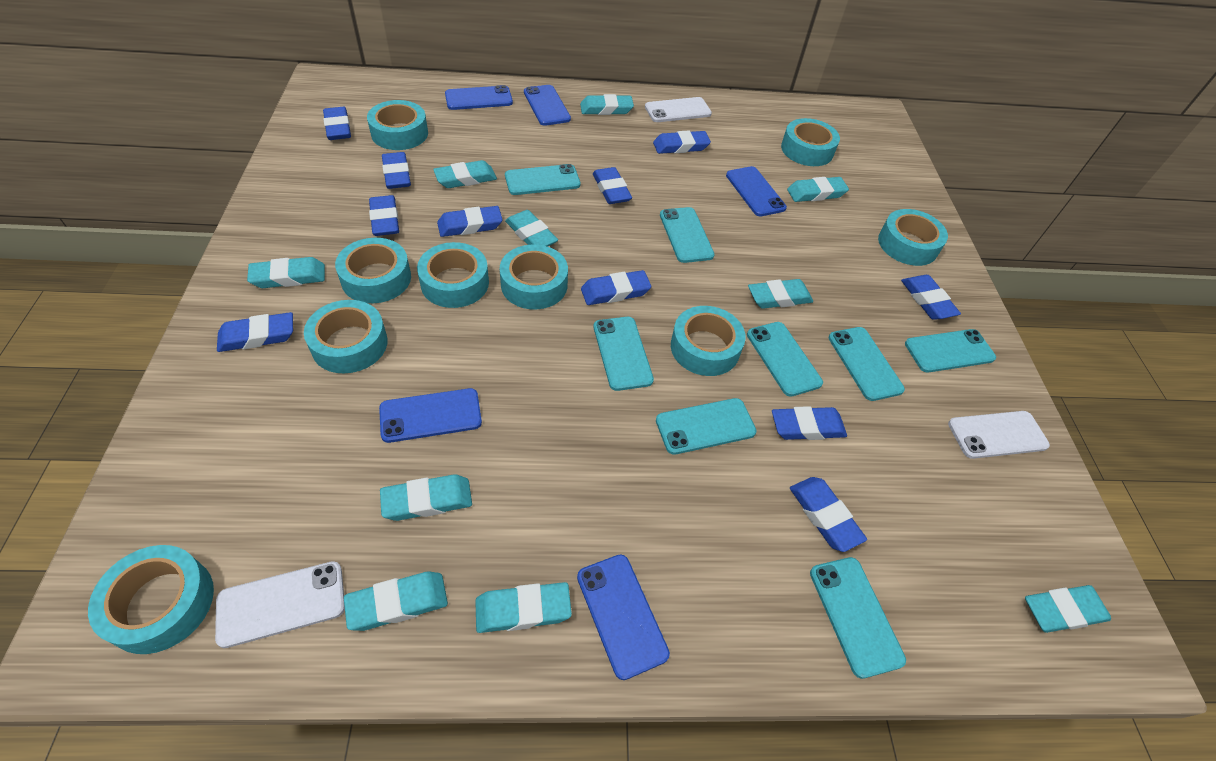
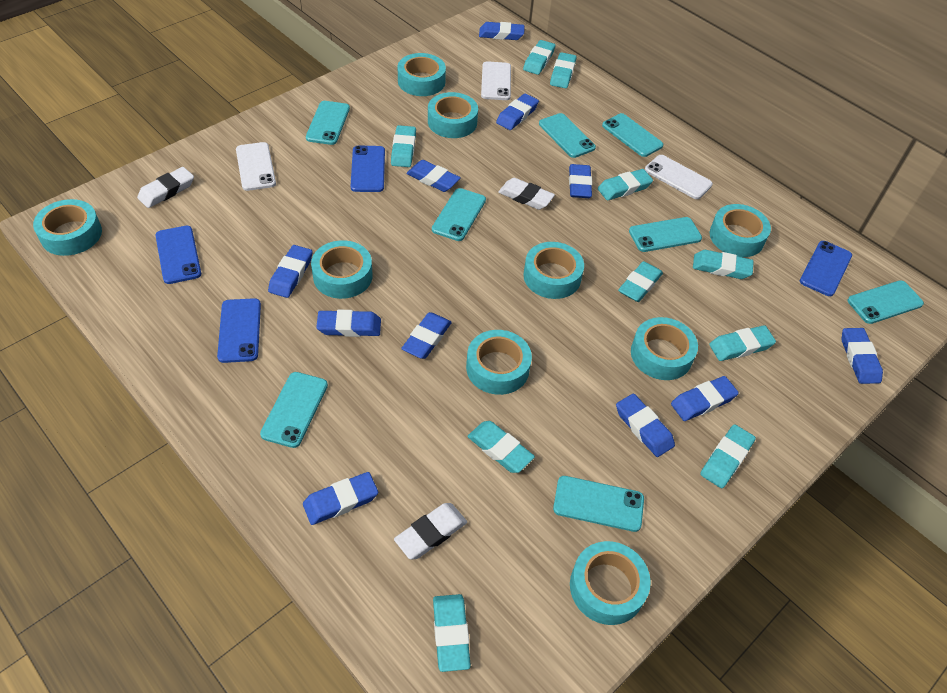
blue phone: 5 -> 4
white eraser: 0 -> 3

